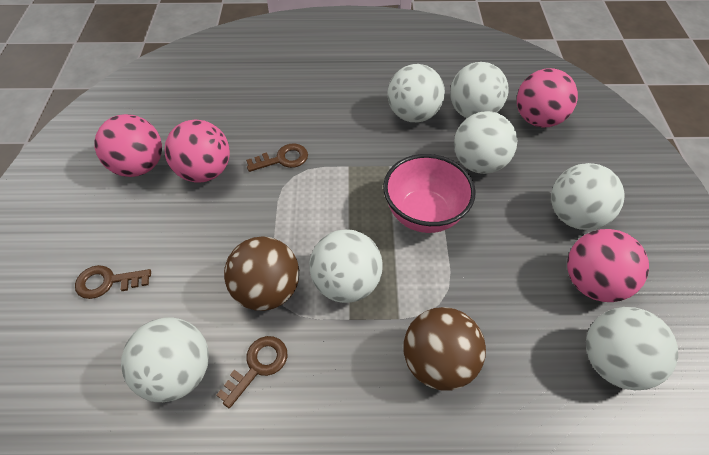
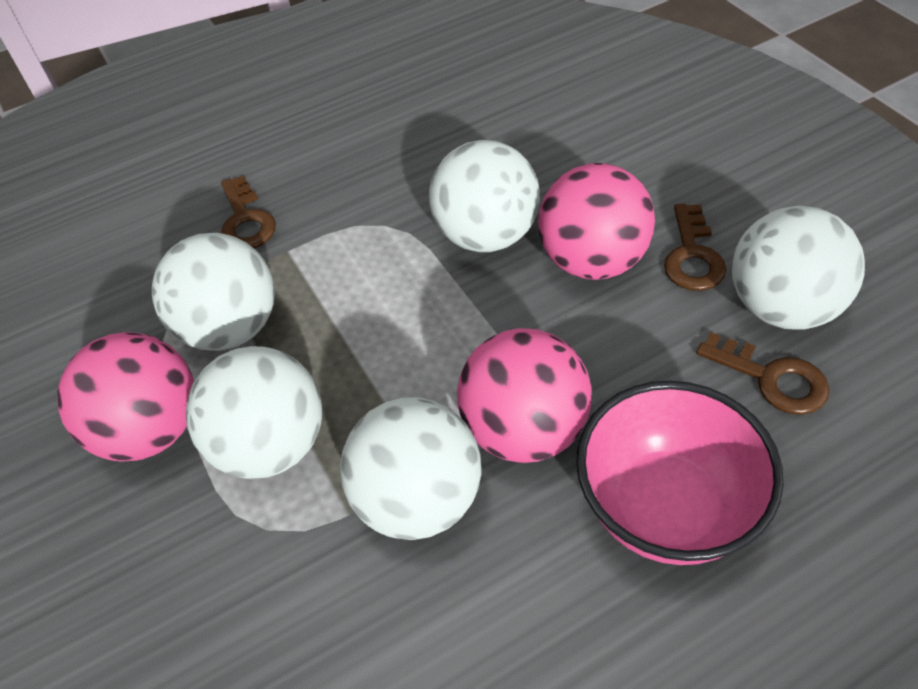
brown ball: 2 -> 0
pink ball: 4 -> 3
white ball: 7 -> 5

